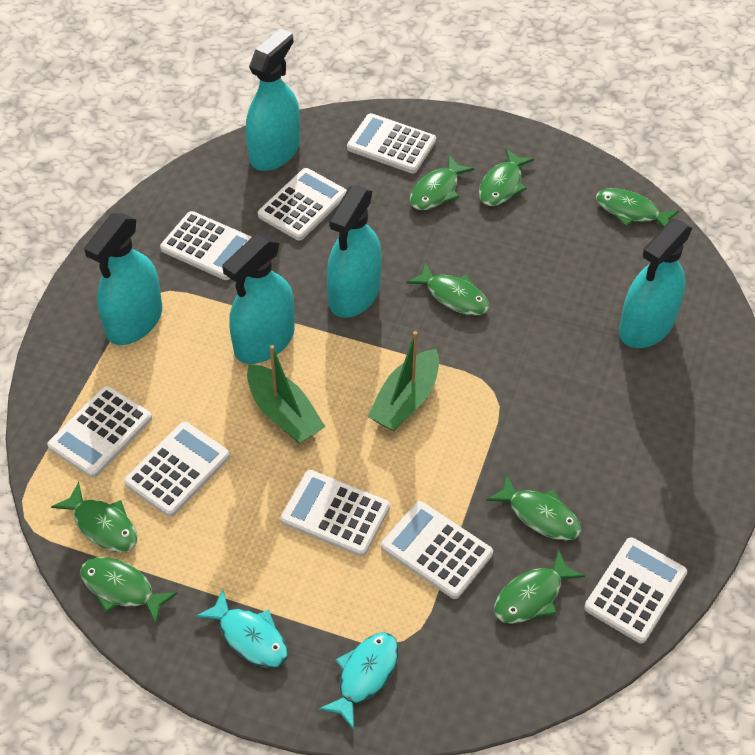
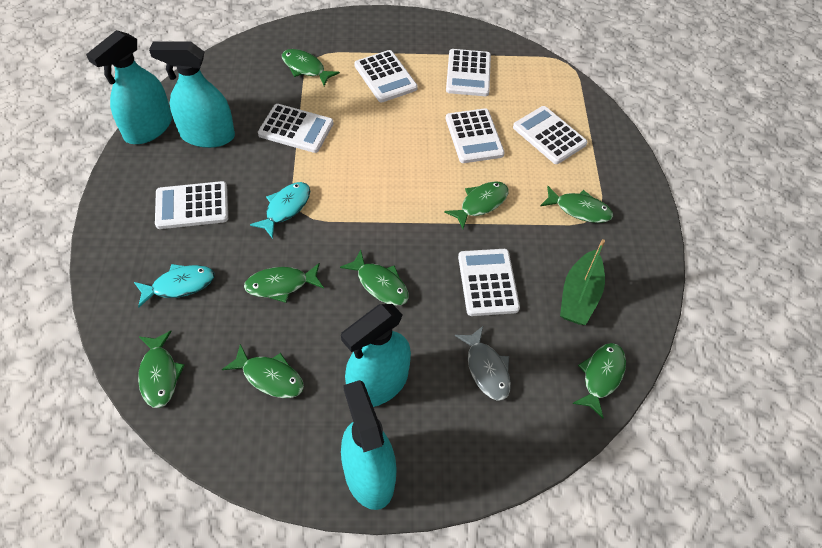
green boat: 2 -> 1
grey fish: 0 -> 1
turquoise spray bottle: 5 -> 4
white calculator: 8 -> 7

